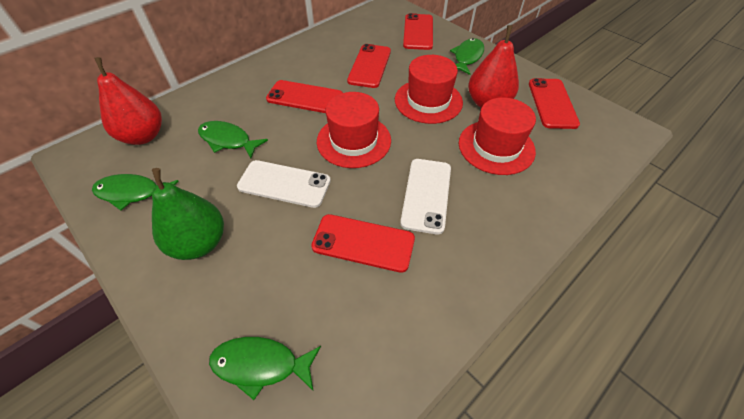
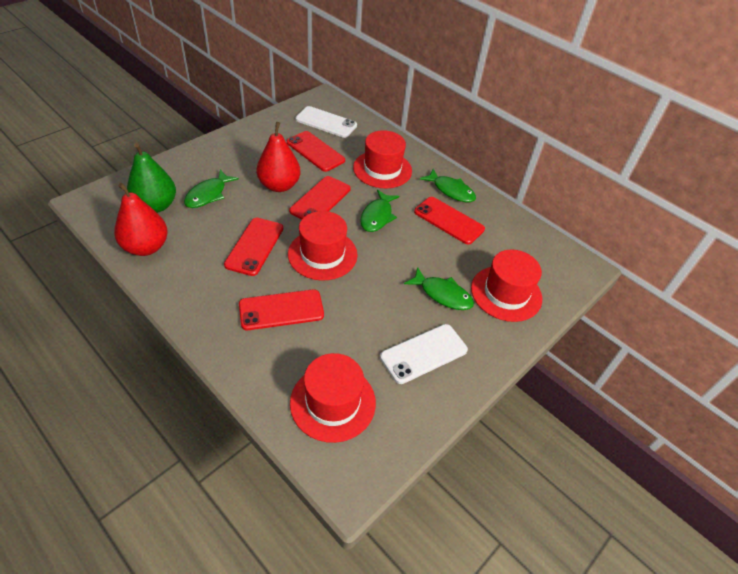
red hat: 3 -> 4

